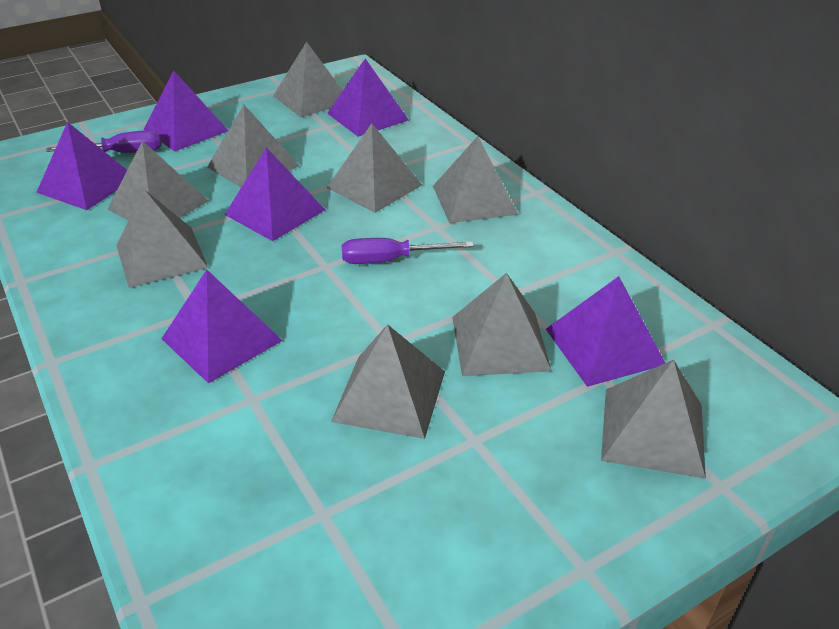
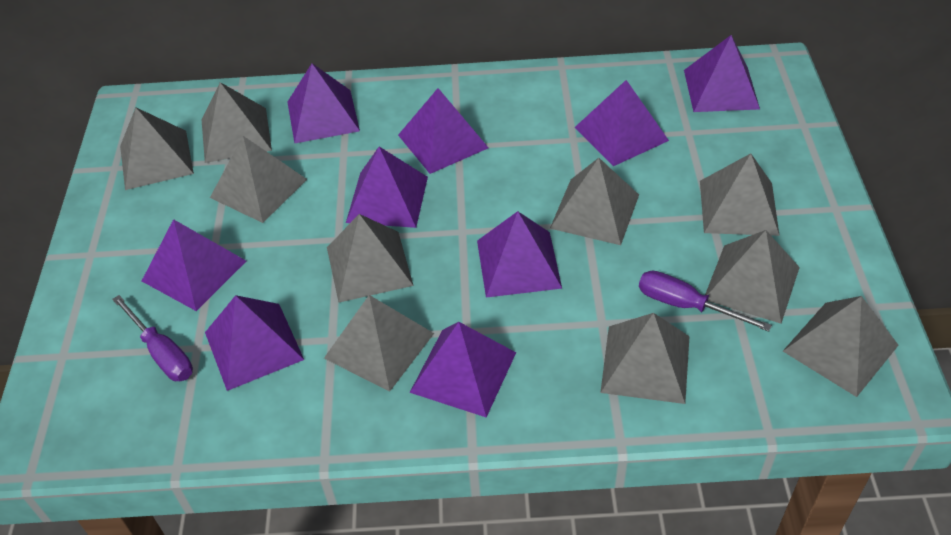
grey pyramid: 9 -> 10
purple pyramid: 6 -> 9

